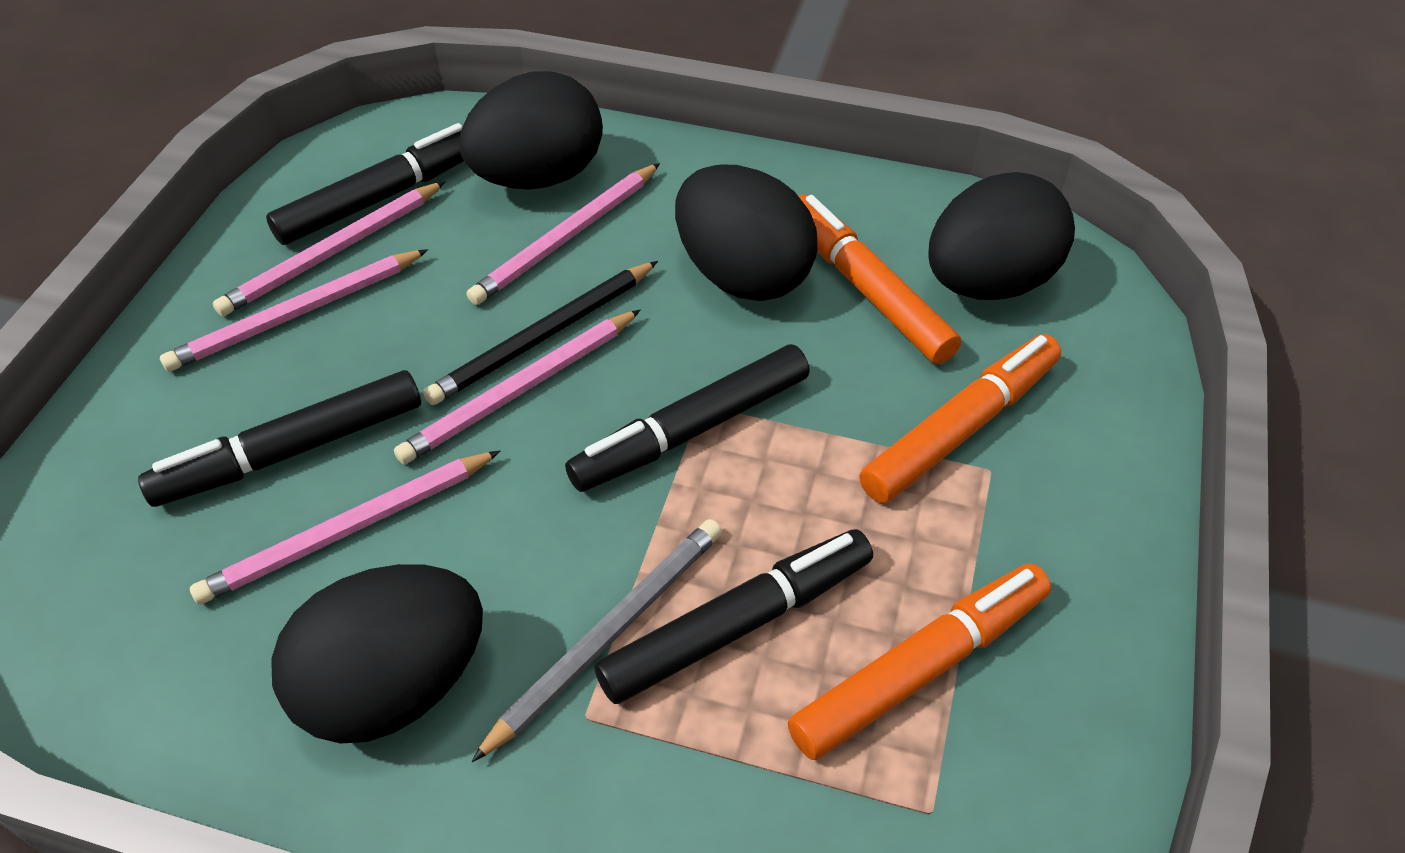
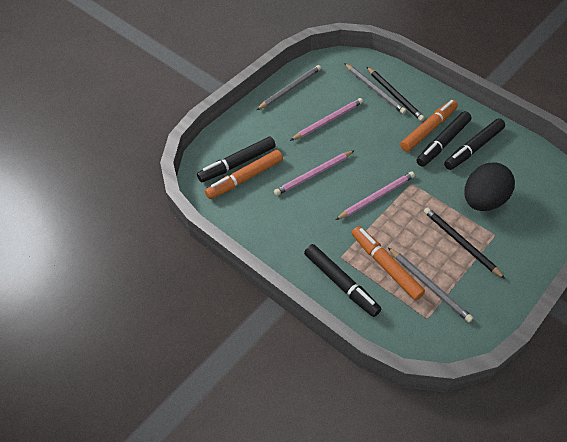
black egg: 4 -> 1
black pencil: 1 -> 2
grey pencil: 1 -> 3
pink pencil: 5 -> 3

